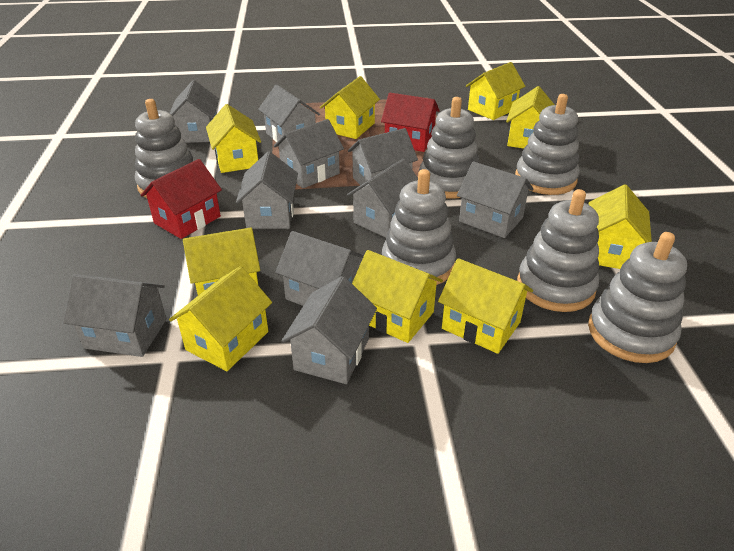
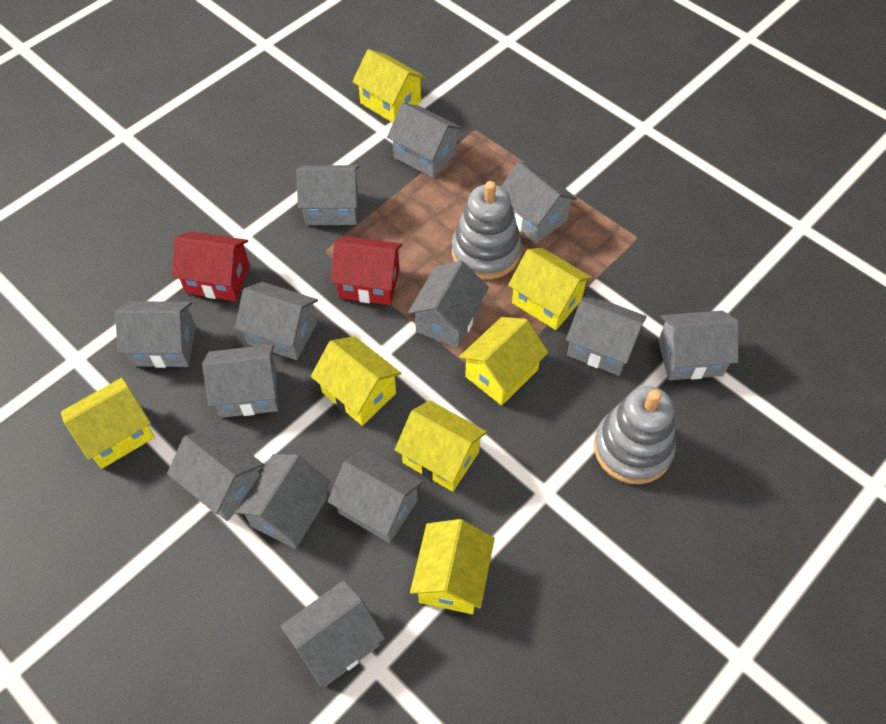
grey house: 10 -> 13
grey stacking toy: 6 -> 2
yellow house: 9 -> 7

